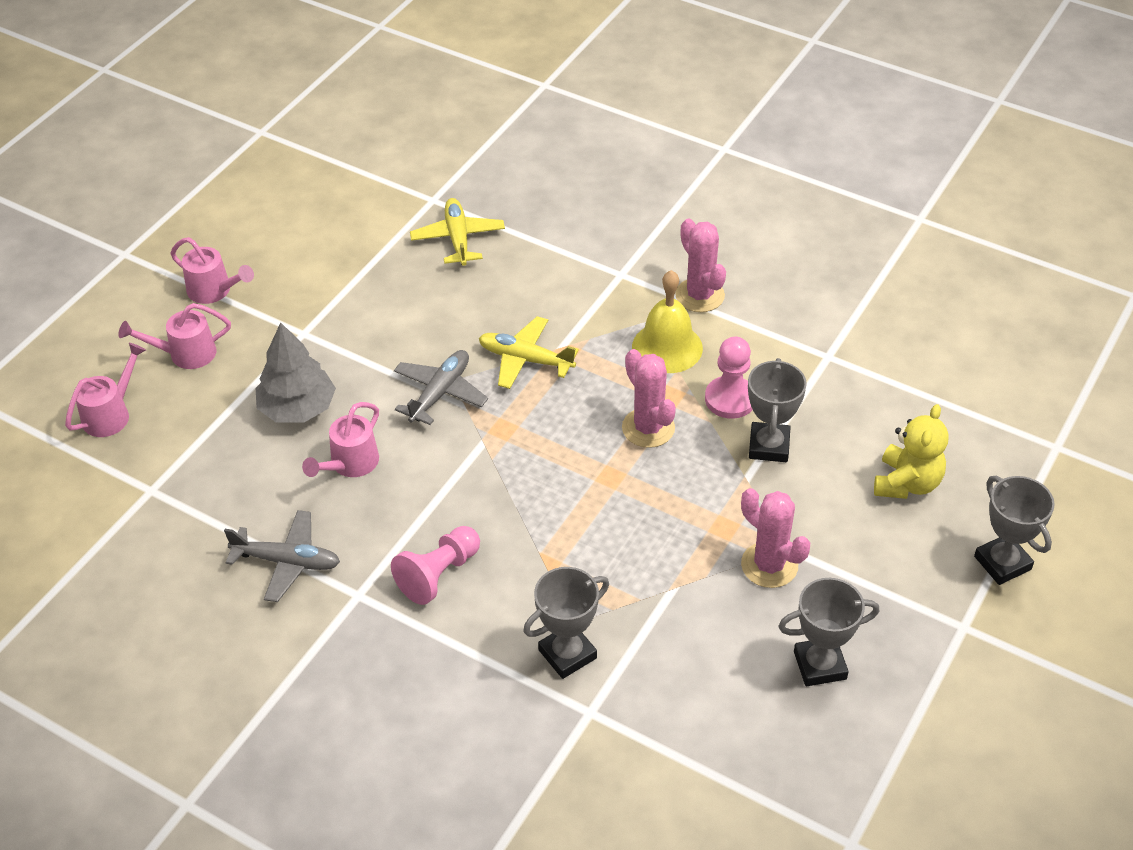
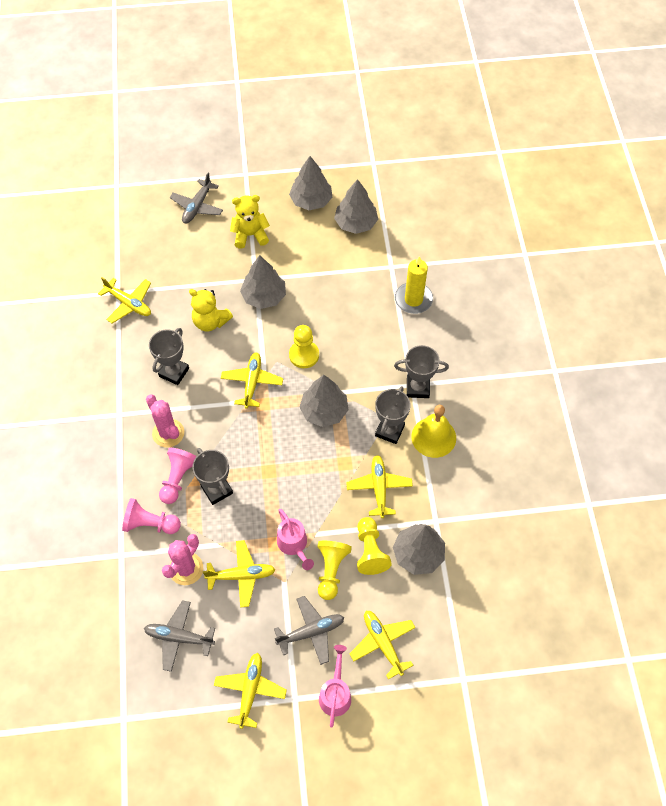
grey plane: 2 -> 3
grey tree: 1 -> 5
pink cactus: 3 -> 2
pink watering can: 4 -> 2
yellow candle: 0 -> 1
yellow pawn: 0 -> 3
yellow plane: 2 -> 6
yellow teddy bear: 1 -> 2

